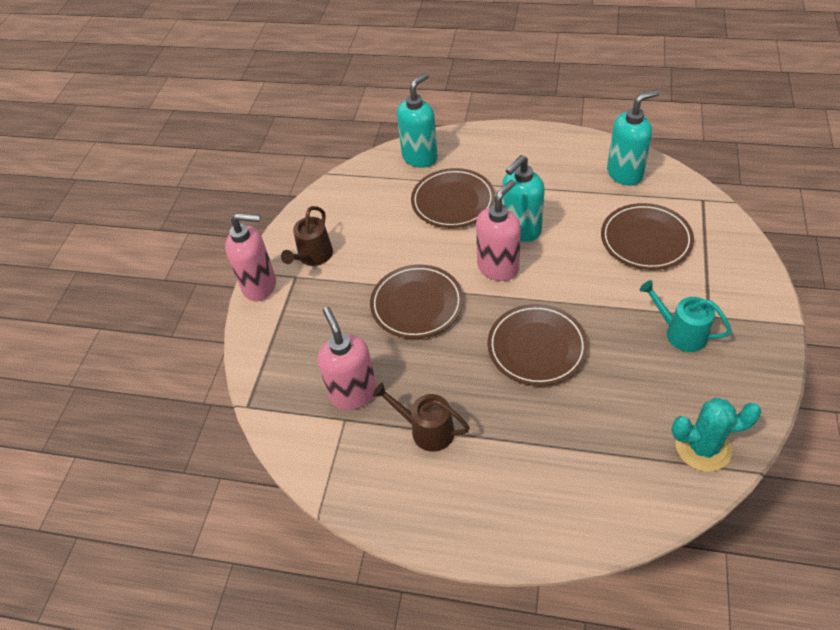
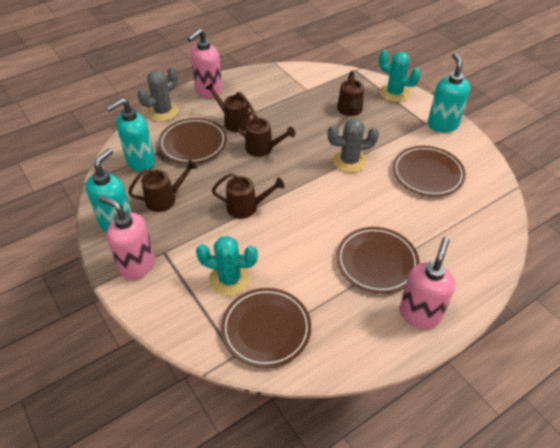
brown watering can: 2 -> 5
grey cactus: 0 -> 2
turquoise cactus: 1 -> 2
turquoise watering can: 1 -> 0

